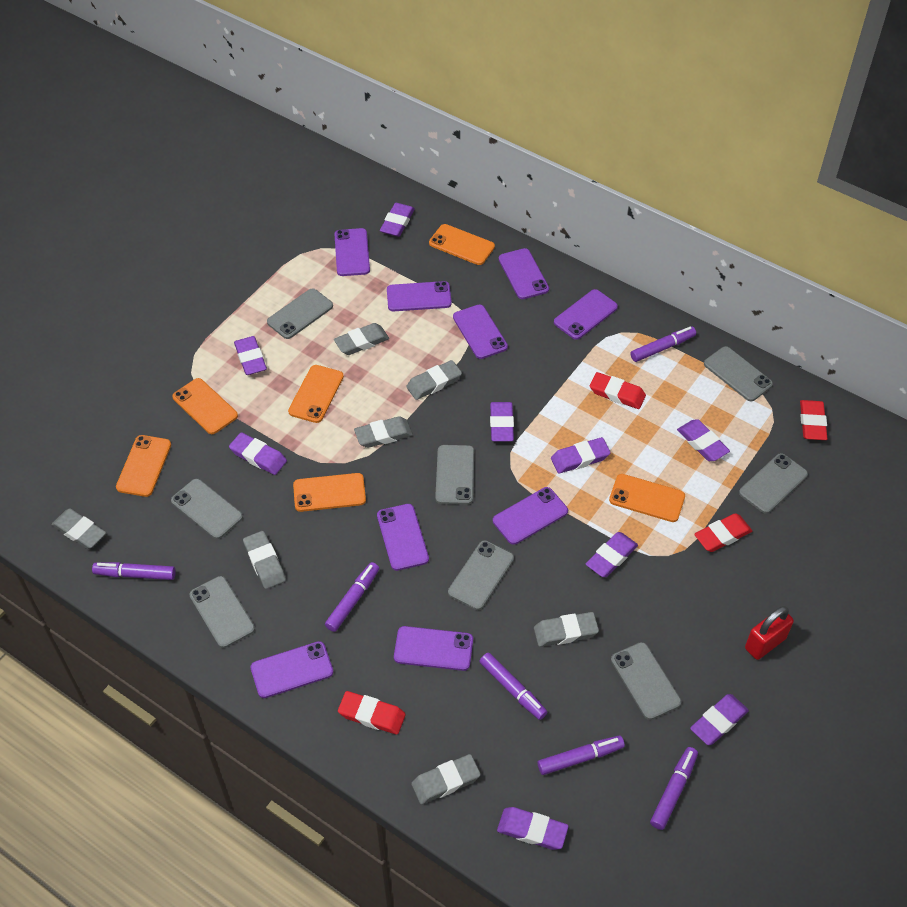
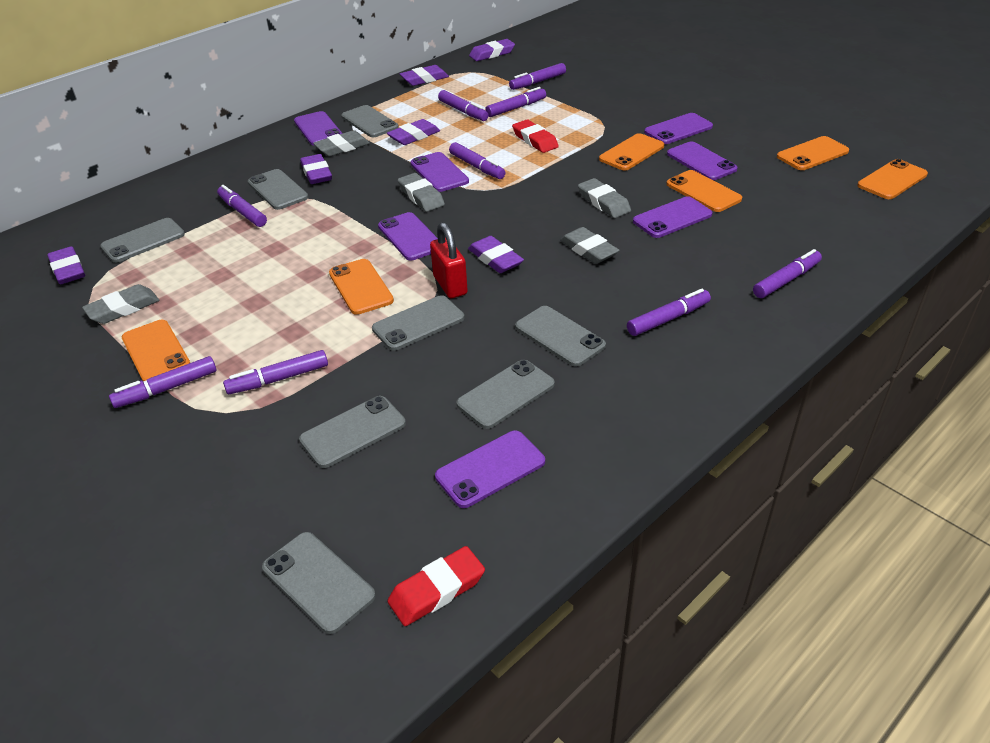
grey eraser: 7 -> 5
purple eraser: 9 -> 6
purple marker: 6 -> 9
purple phone: 9 -> 7
red eraser: 4 -> 2

